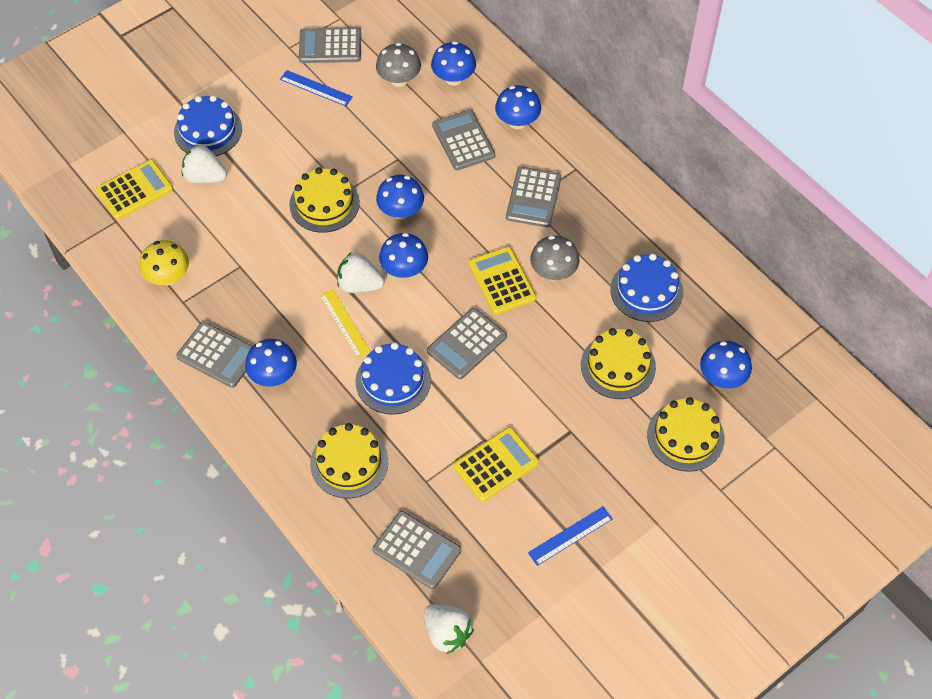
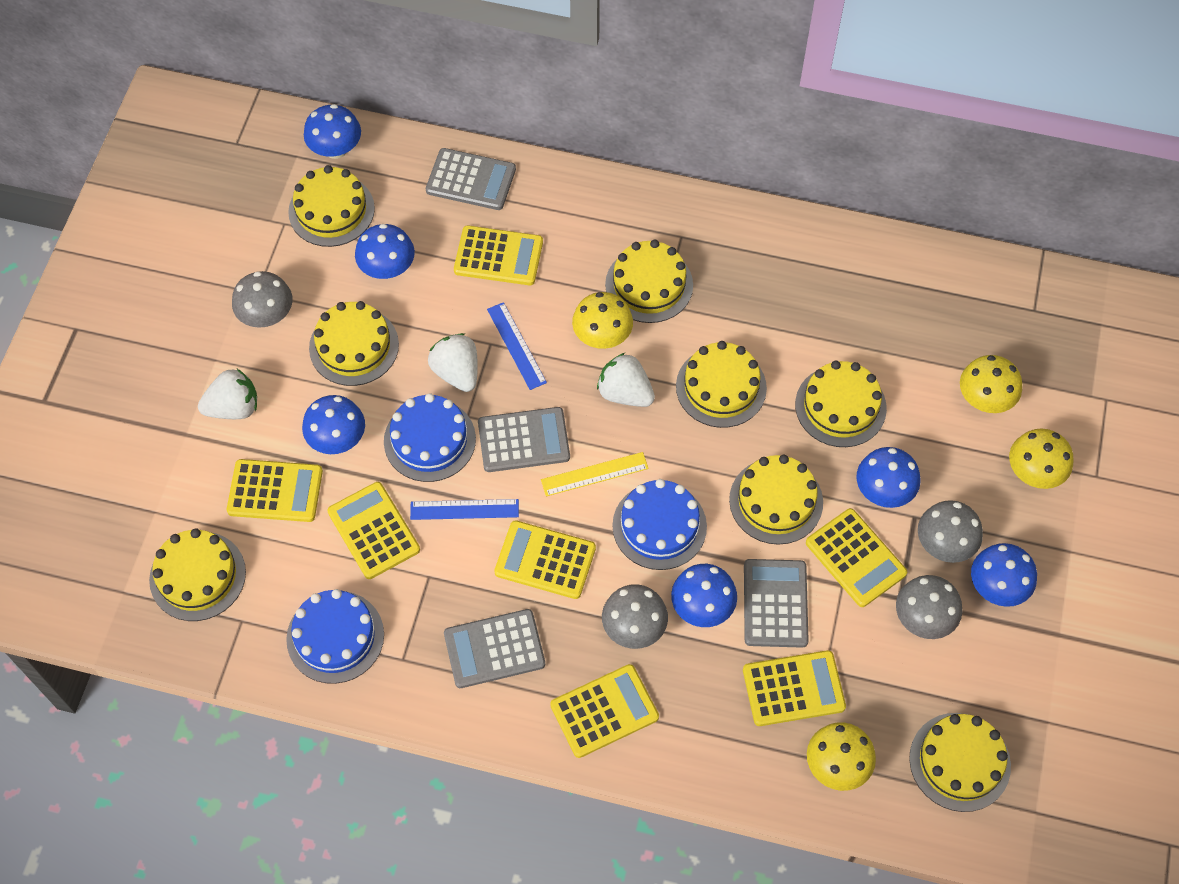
grey calculator: 6 -> 4
grey mushroom: 2 -> 4
yellow cake: 4 -> 8
yellow calculator: 3 -> 7
yellow mushroom: 1 -> 4

